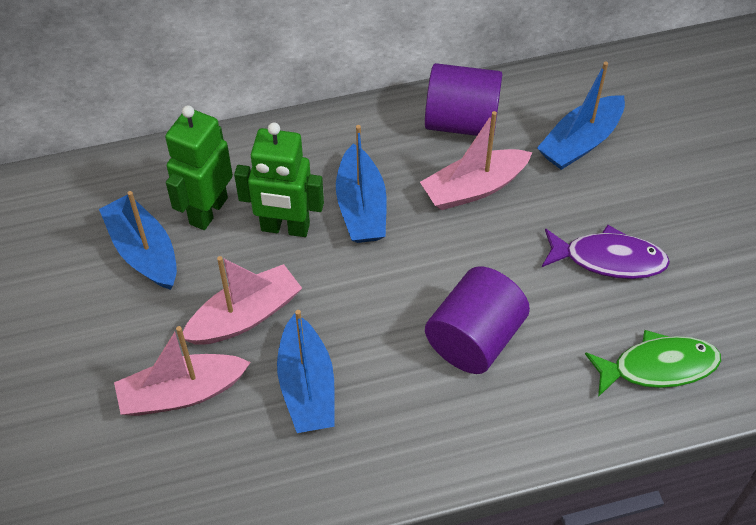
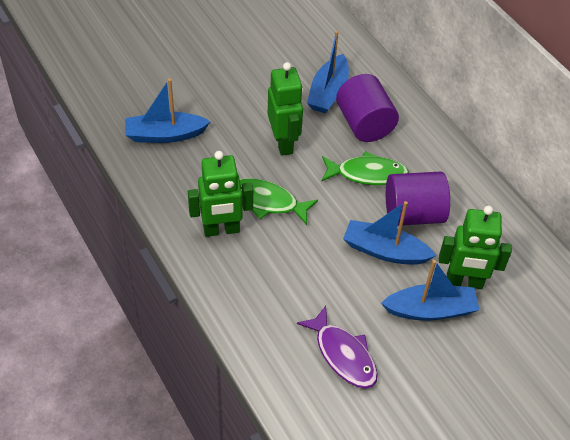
green fish: 1 -> 2
green robot: 2 -> 3
pink boat: 3 -> 0

